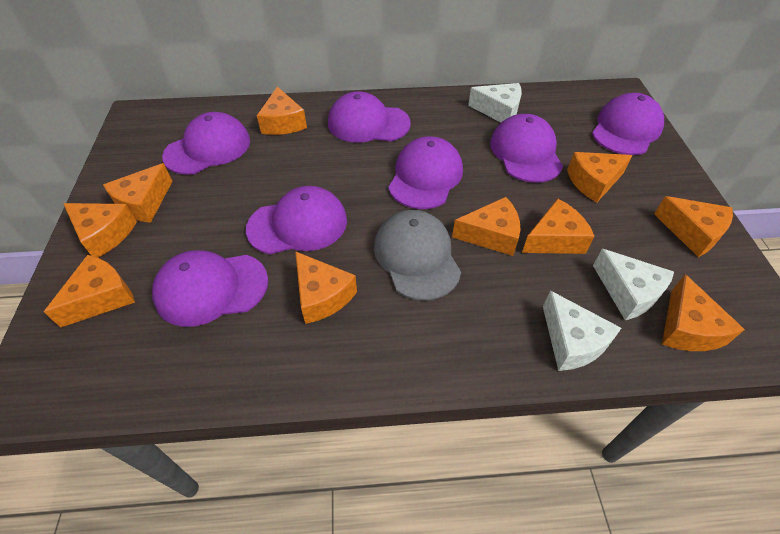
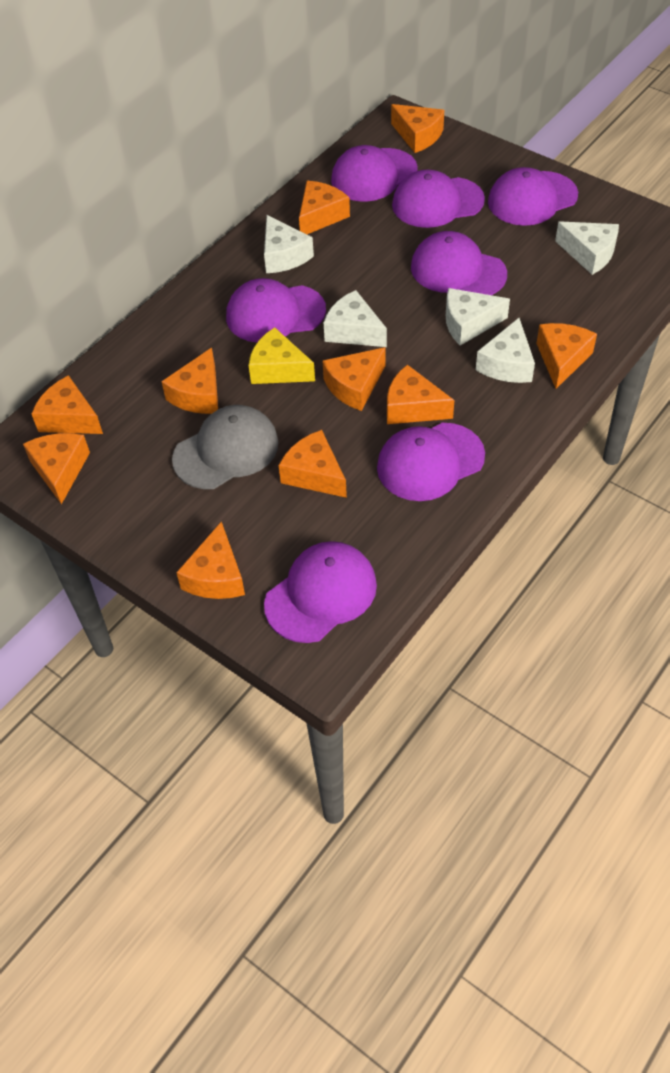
white cheese: 3 -> 5
yellow cheese: 0 -> 1

